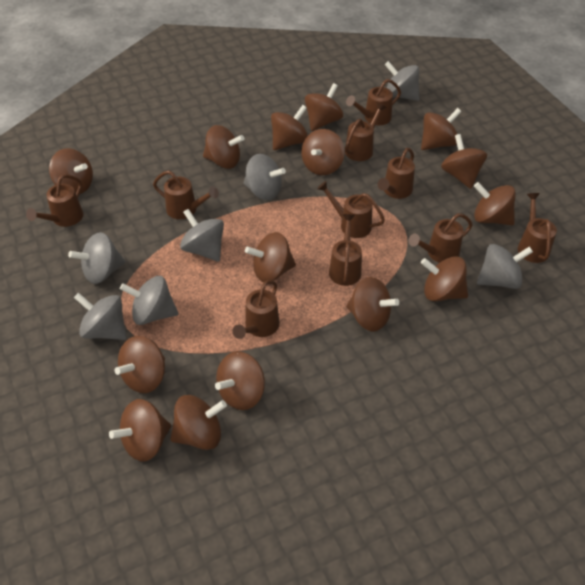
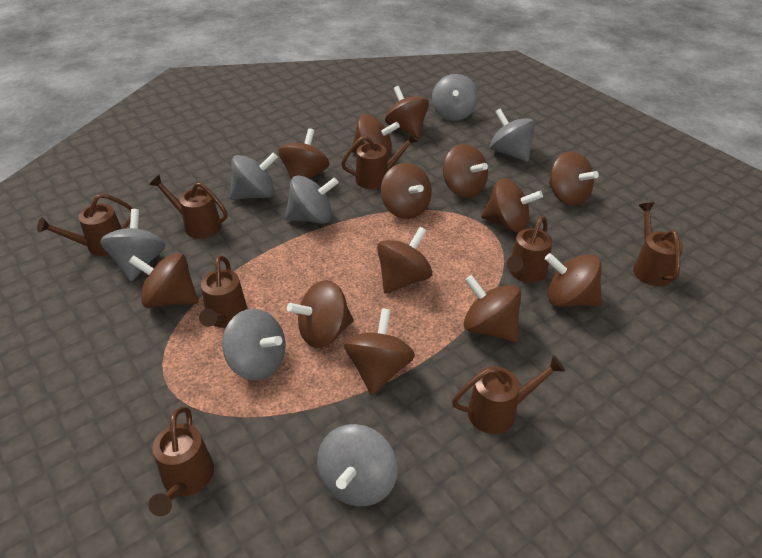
brown spinning top: 15 -> 13
brown watering can: 10 -> 8

